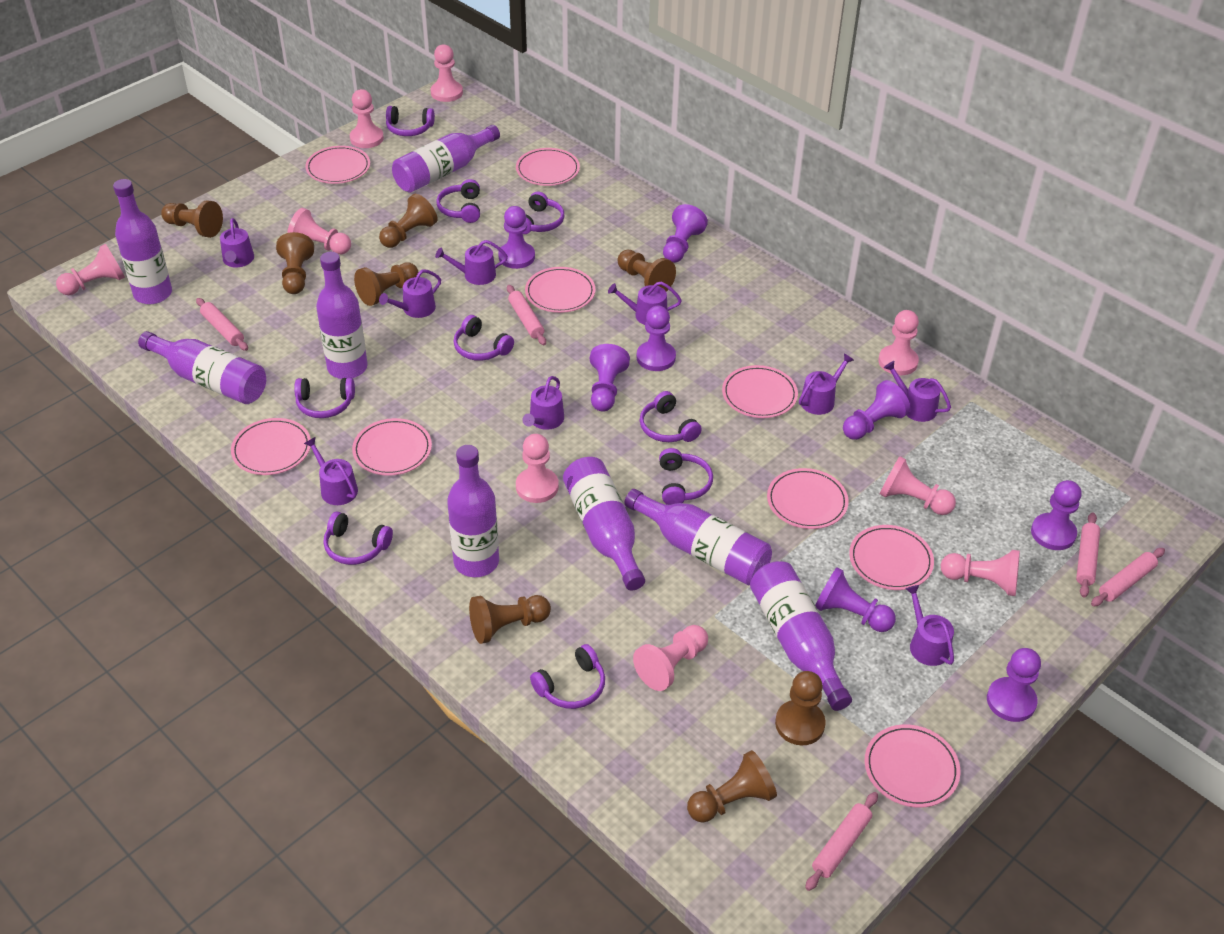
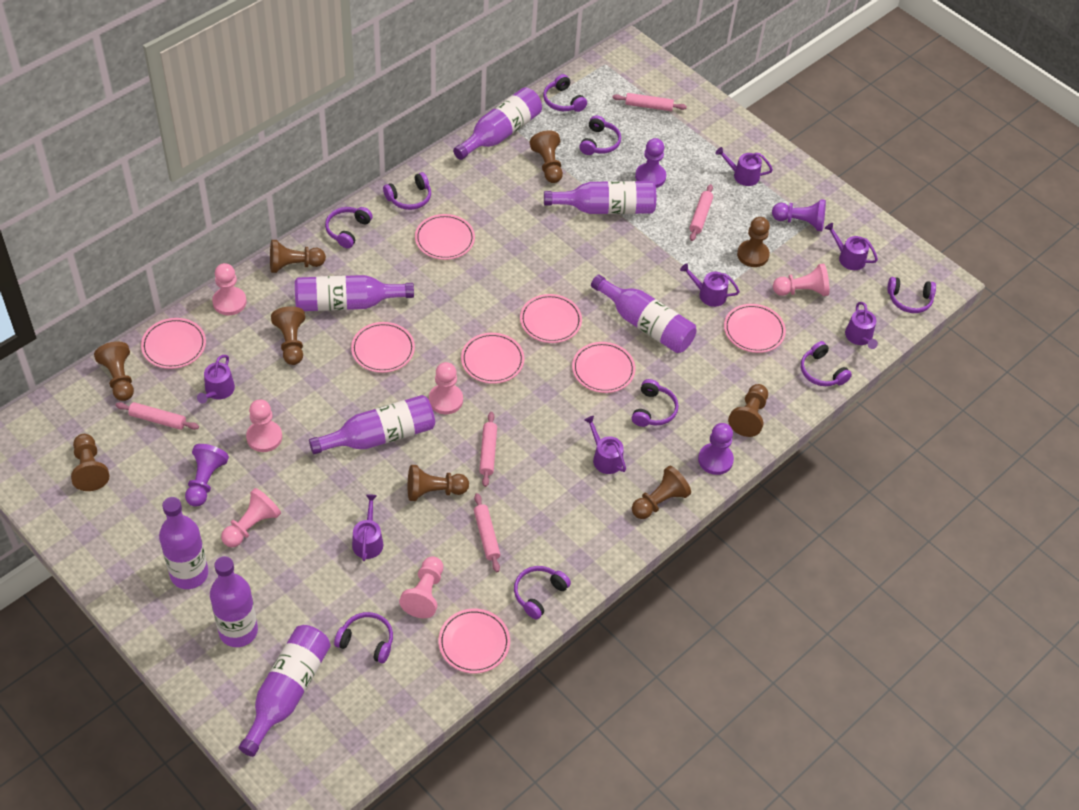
brown pawn: 8 -> 9
pink pawn: 9 -> 6
pink plate: 9 -> 8
purple pawn: 8 -> 4
purple watering can: 9 -> 7

